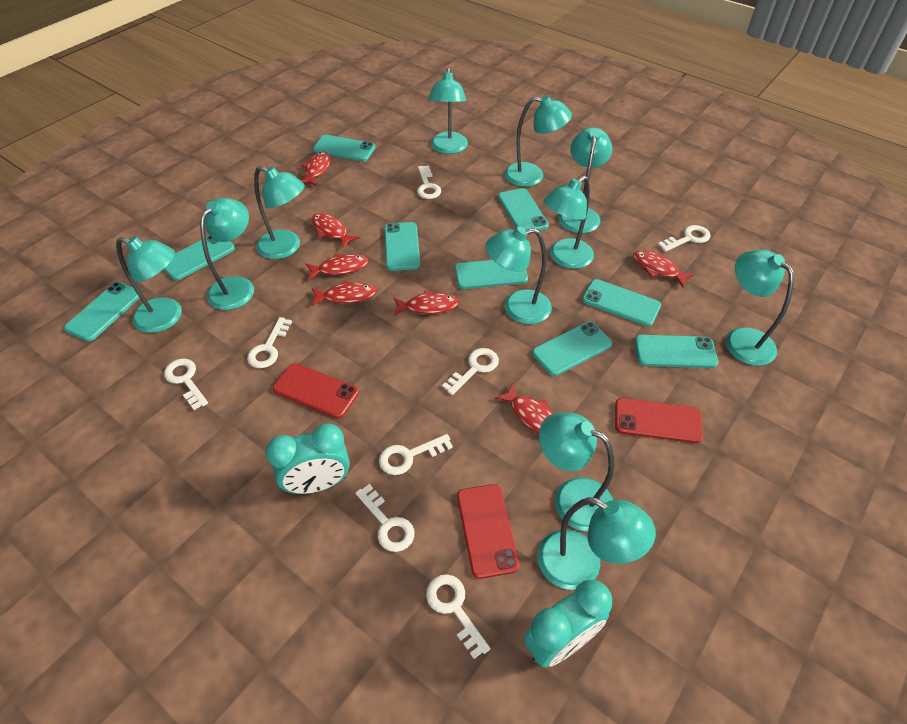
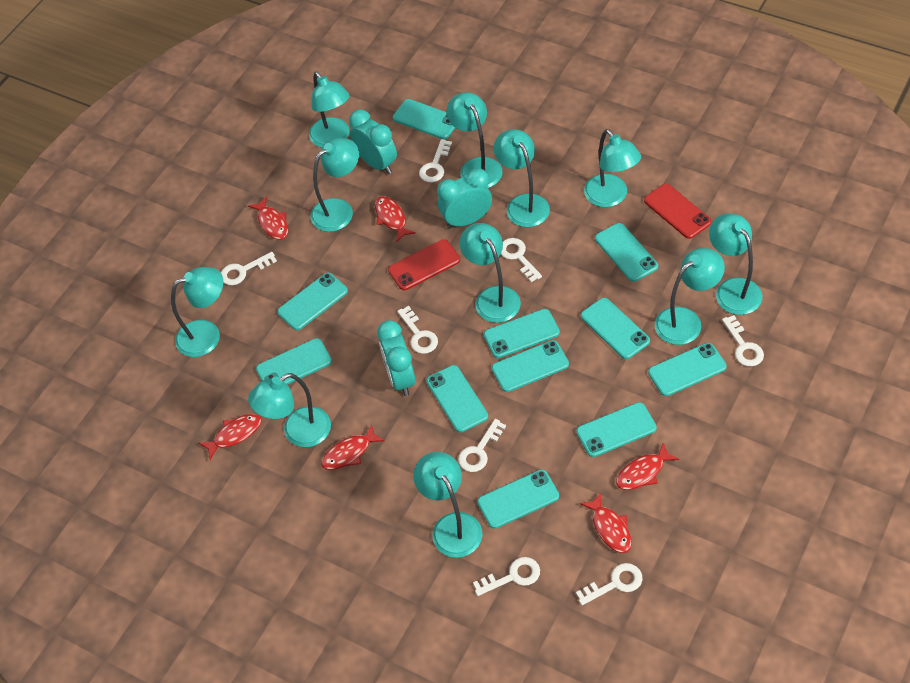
red fish: 7 -> 6
red phone: 3 -> 2
turquoise clock: 2 -> 3
turquoise phone: 9 -> 11

